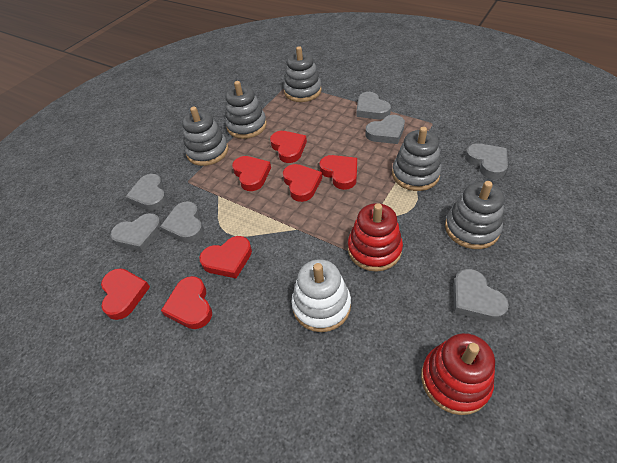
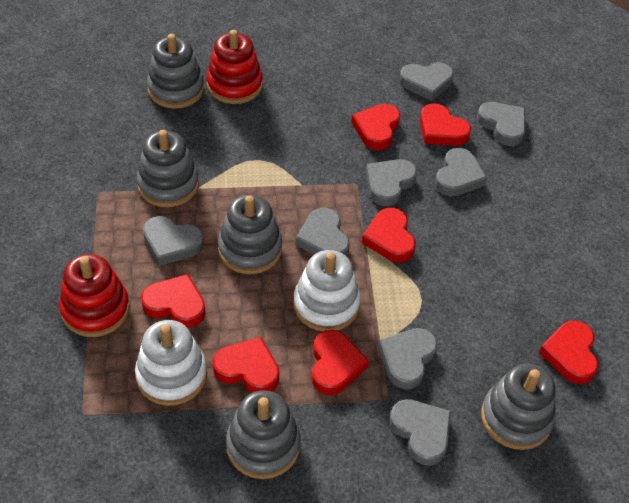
grey heart: 7 -> 8
white stacking toy: 1 -> 2

